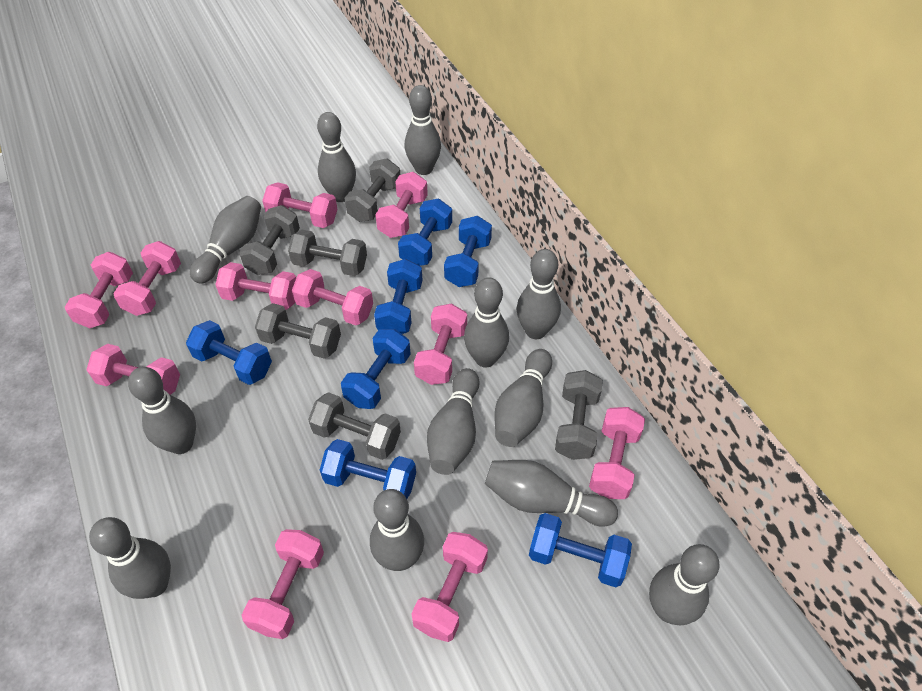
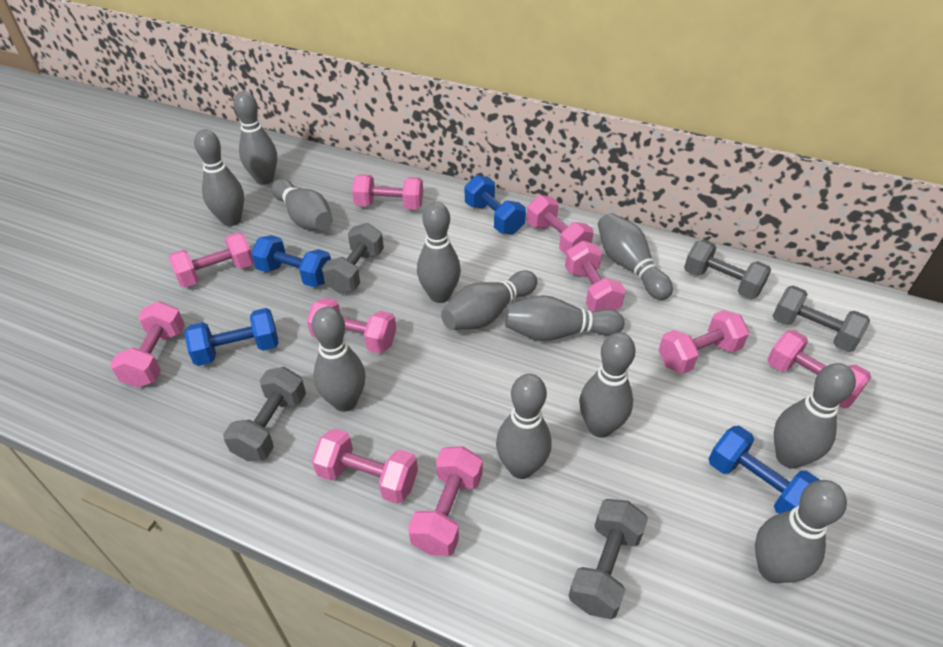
blue dumbbell: 7 -> 4
grey dumbbell: 6 -> 5
pink dumbbell: 11 -> 10

